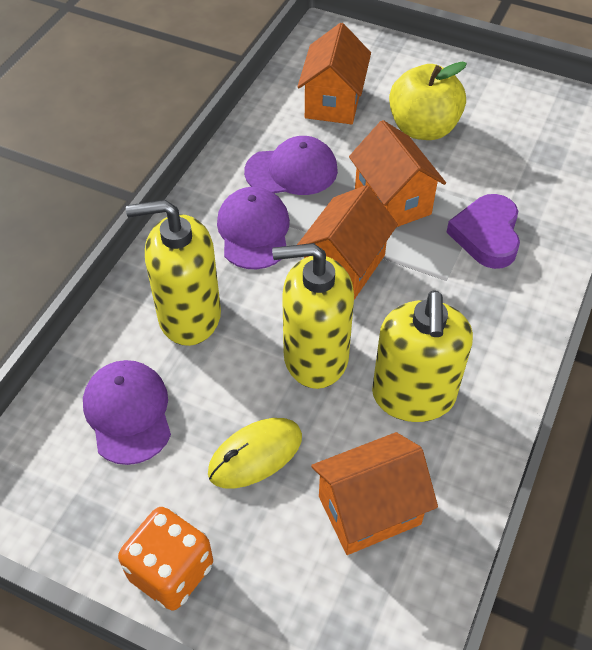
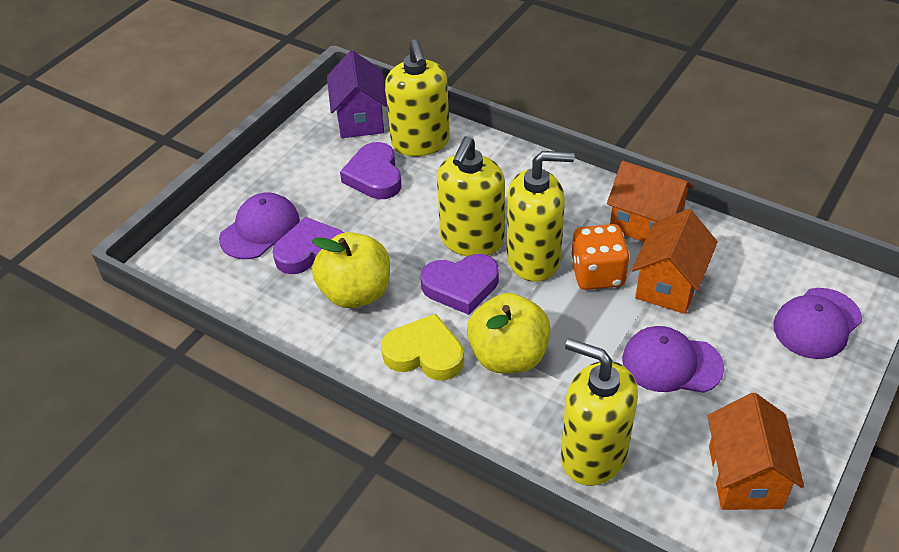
orange house: 4 -> 3
purple heart: 1 -> 3
purple house: 0 -> 1
yellow apple: 1 -> 2
yellow heart: 0 -> 1
yellow mouse: 1 -> 0
yellow soap dispenser: 3 -> 4

